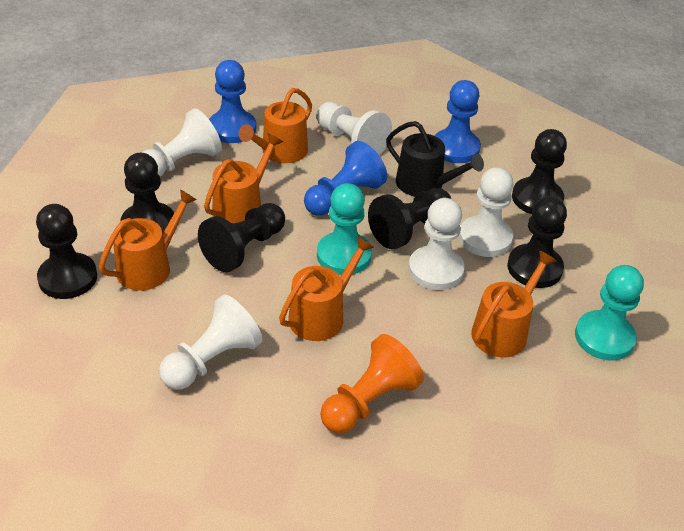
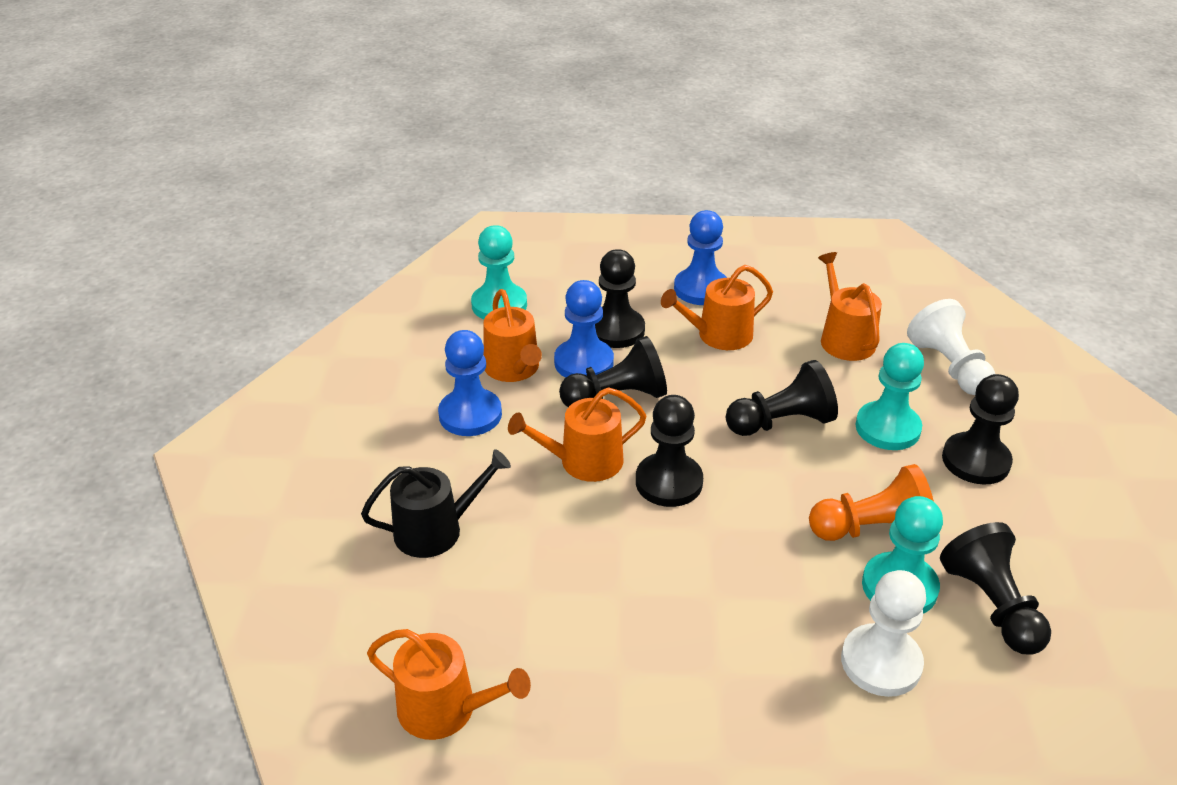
turquoise pawn: 2 -> 3
white pawn: 5 -> 2

